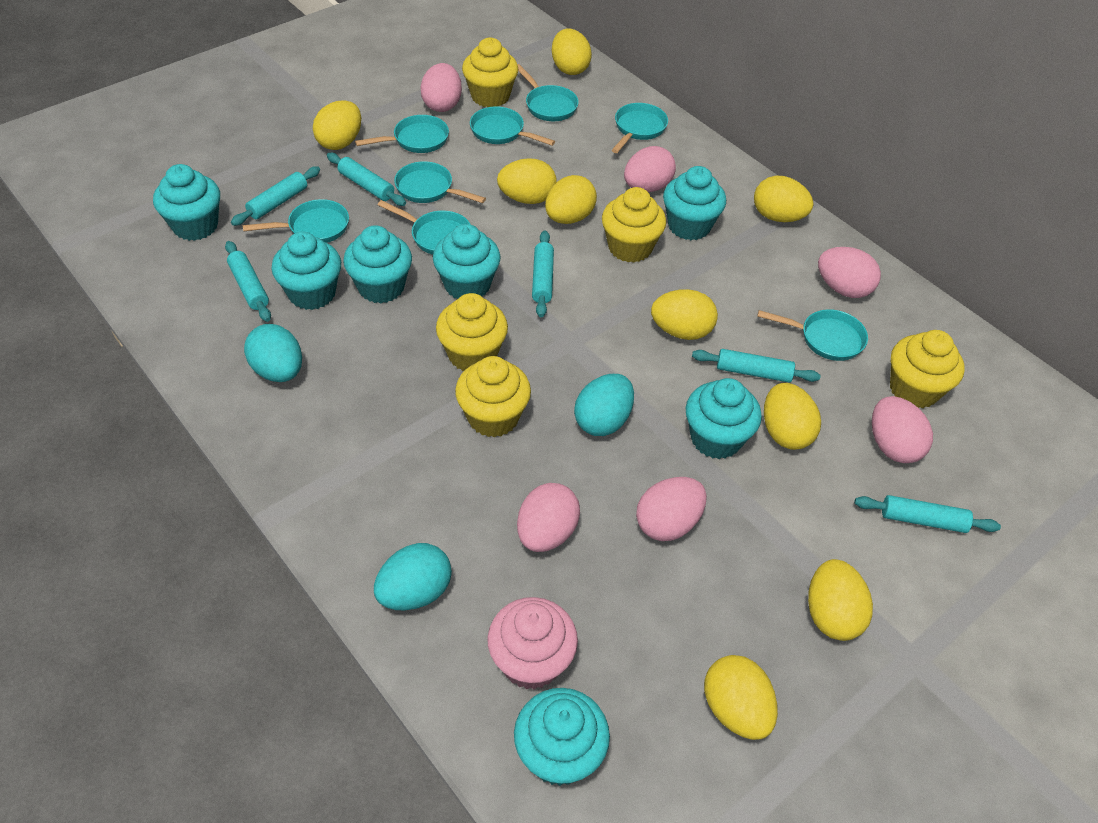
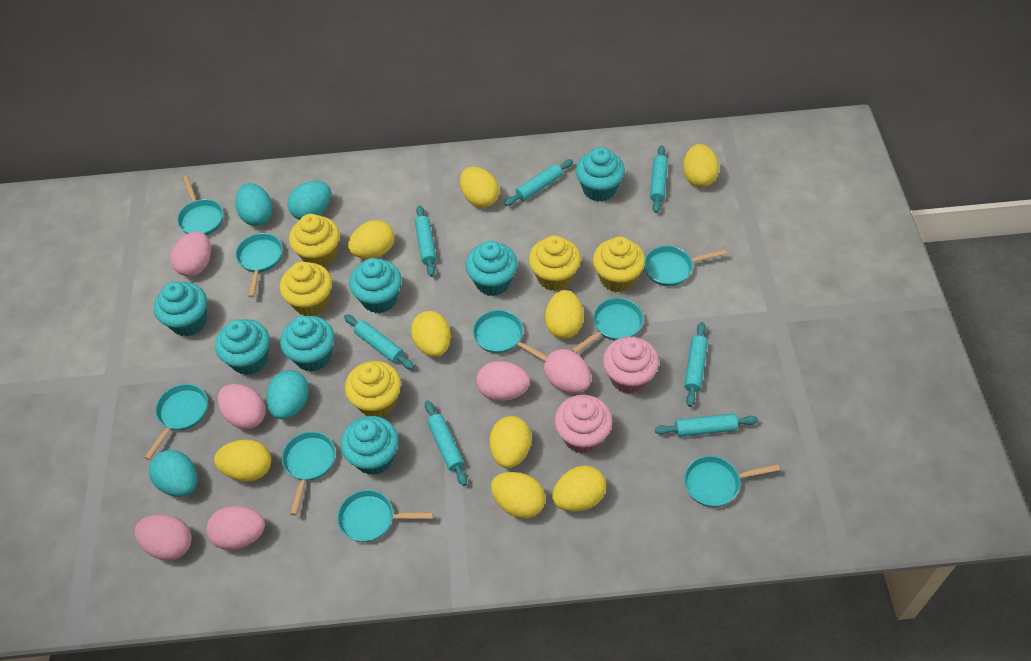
pink cupcake: 1 -> 2
turquoise egg: 3 -> 4
turquoise pan: 8 -> 9
turquoise rolling pin: 6 -> 7

